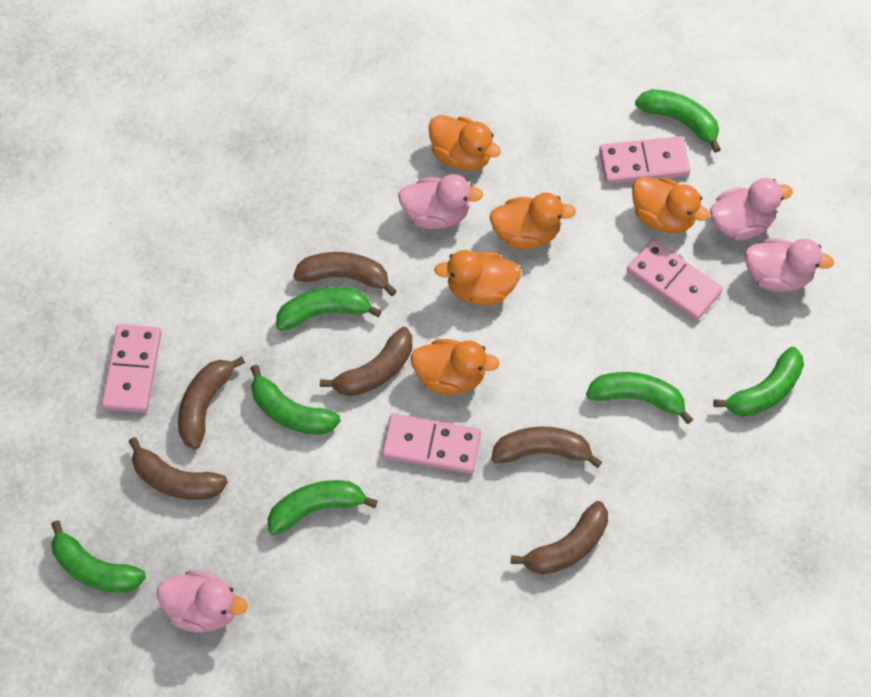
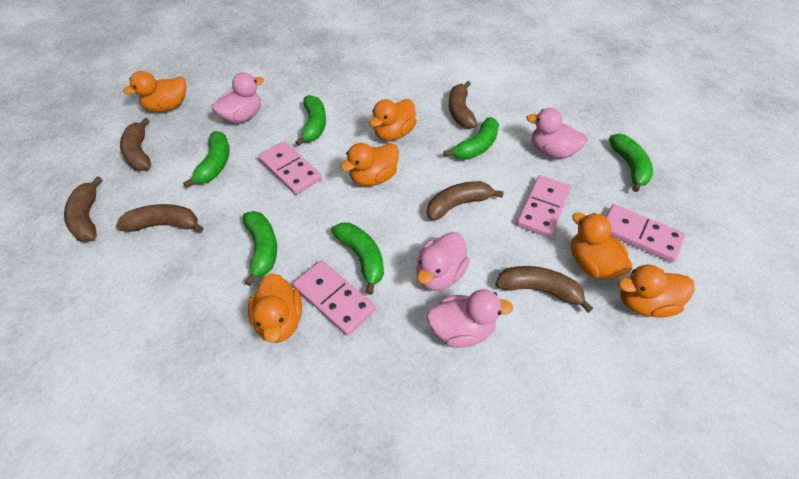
green banana: 7 -> 6
orange duck: 5 -> 6

